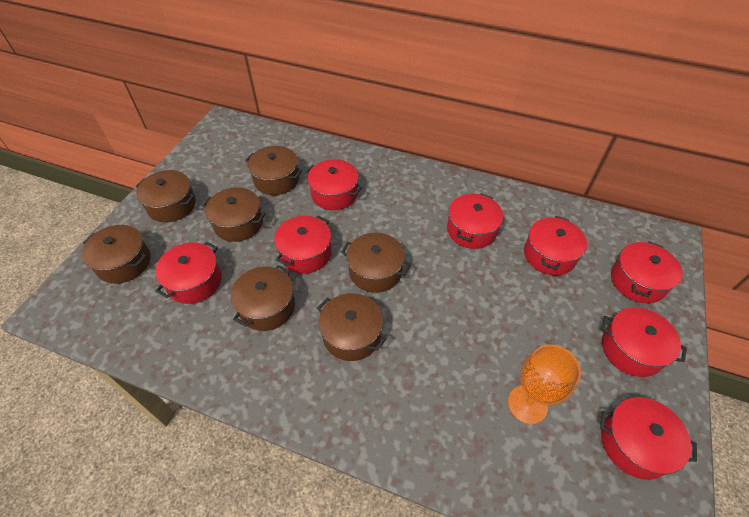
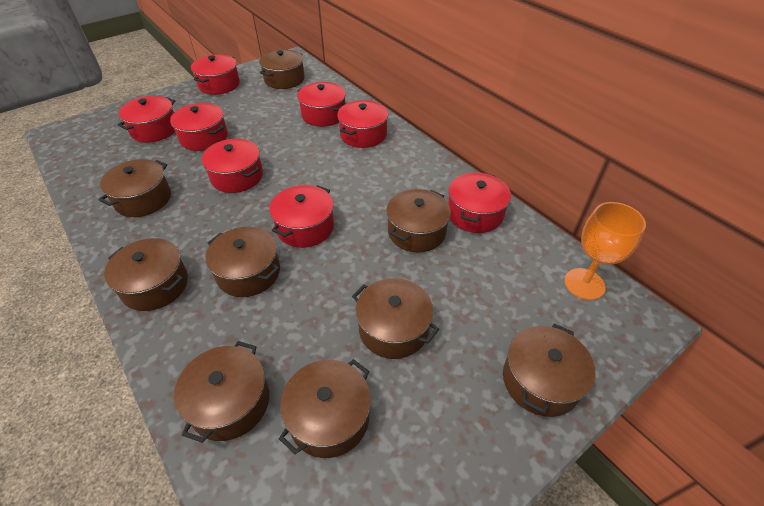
brown pot: 7 -> 9

